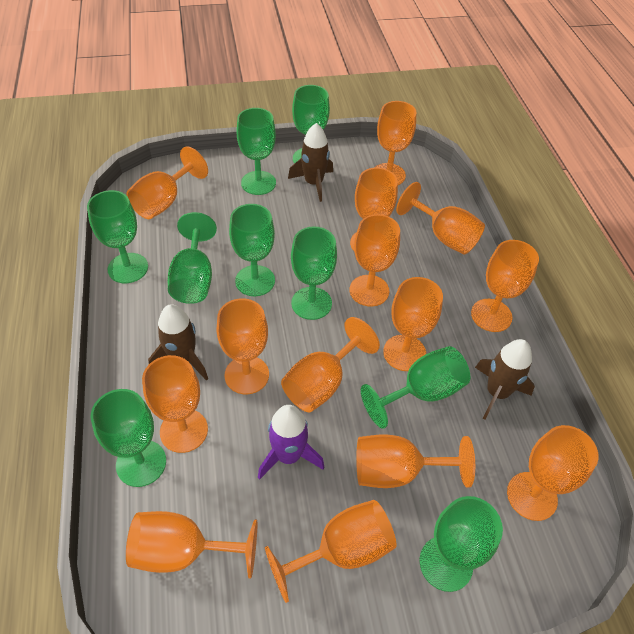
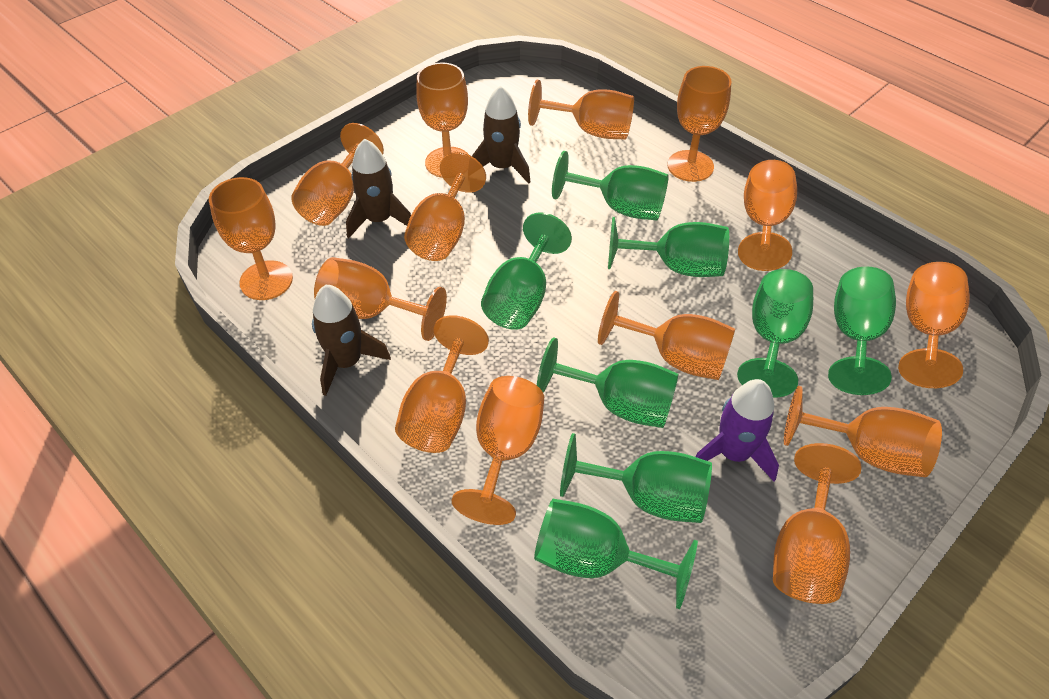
green goblet: 9 -> 8

